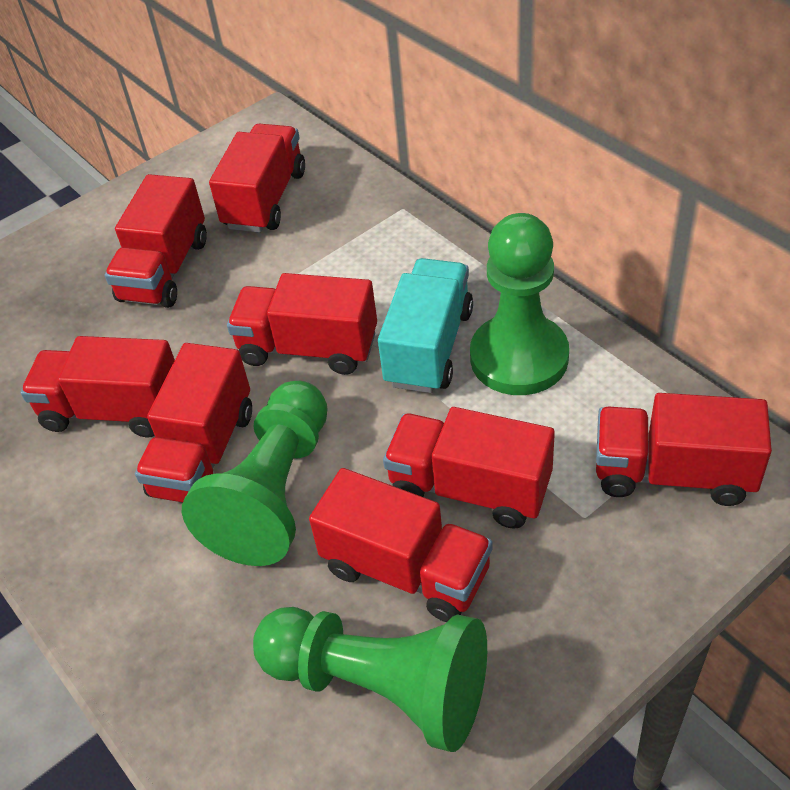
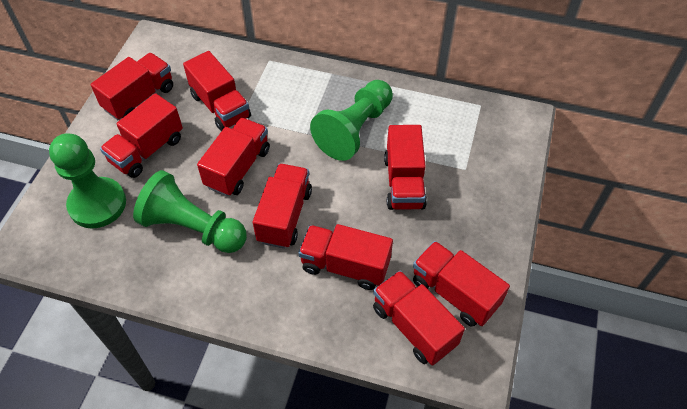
red truck: 8 -> 9
turquoise truck: 1 -> 0

